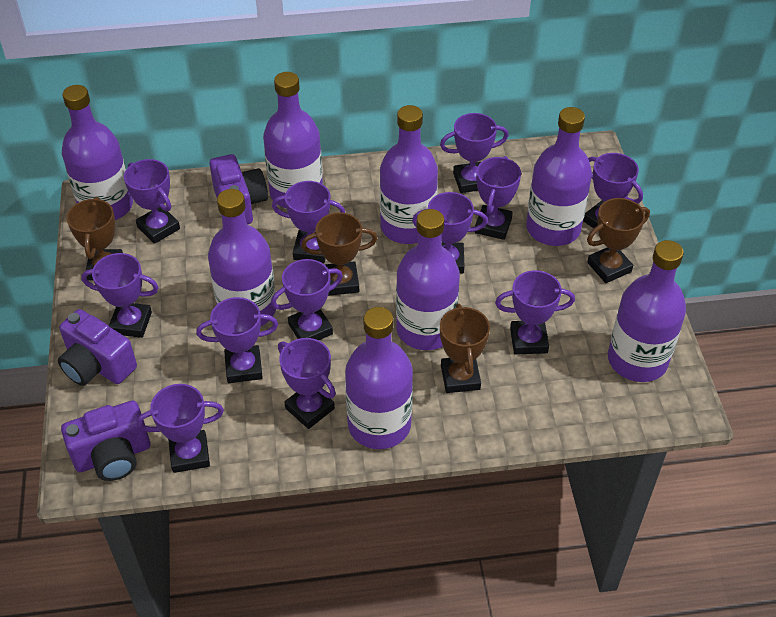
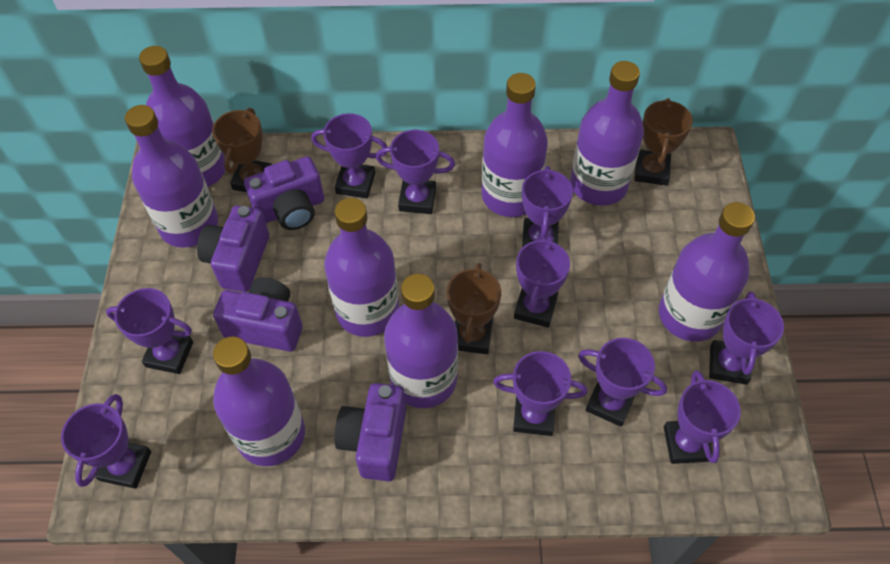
brown trophy: 4 -> 3
purple camera: 3 -> 4
purple trophy: 12 -> 10

